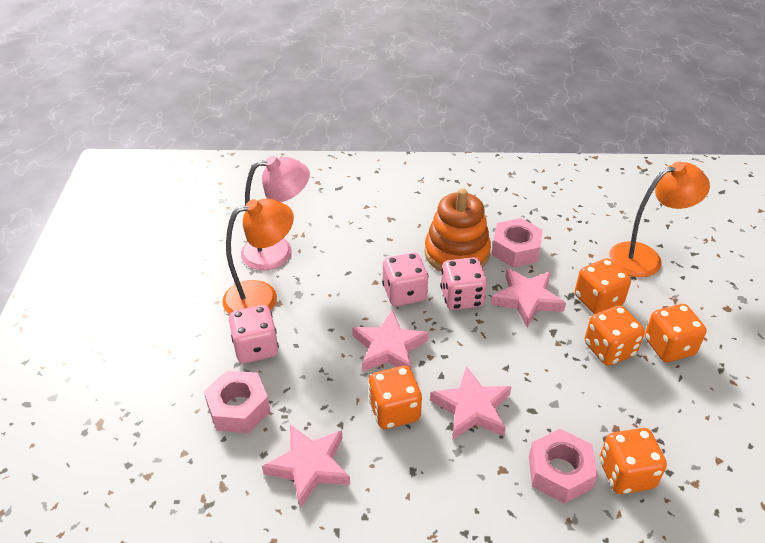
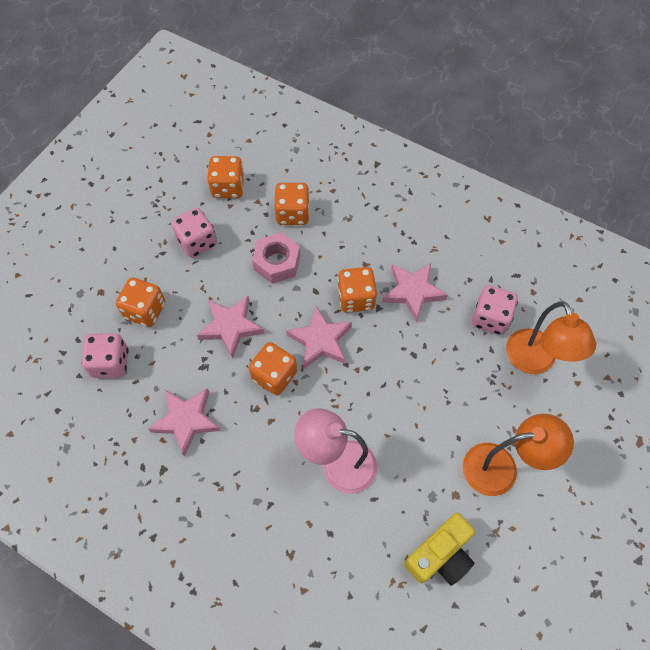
orange stacking toy: 1 -> 0
pink nut: 3 -> 1
yellow camera: 0 -> 1

